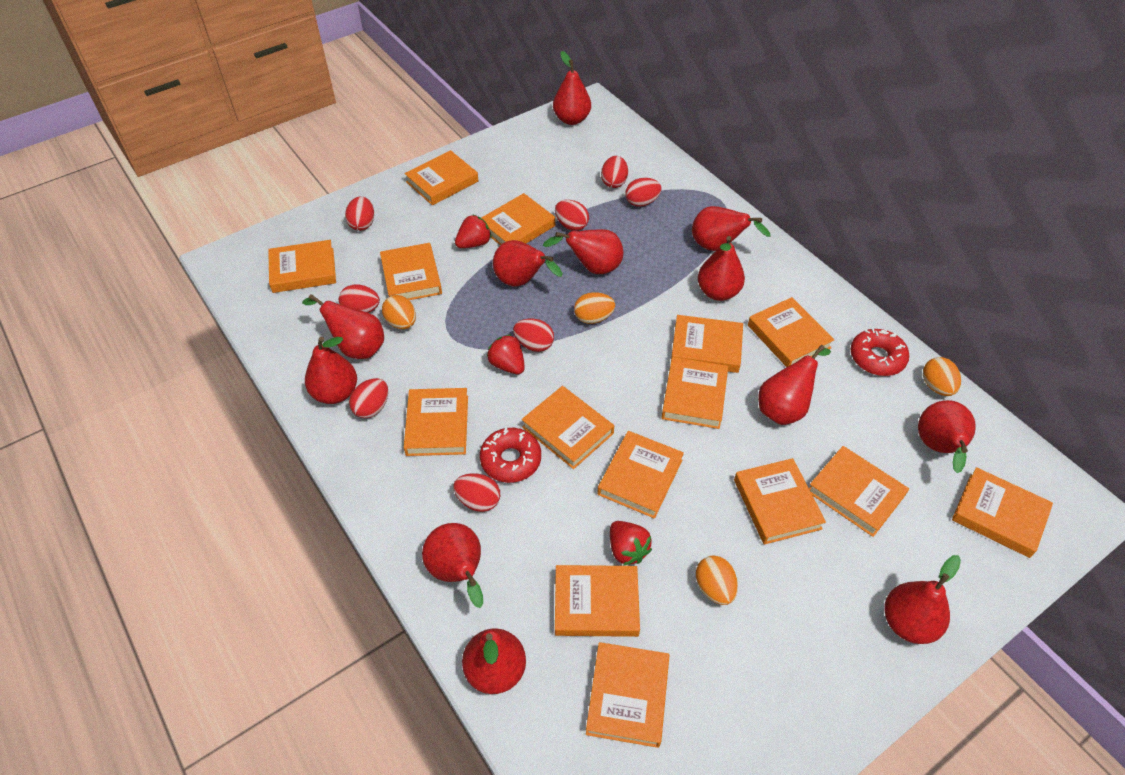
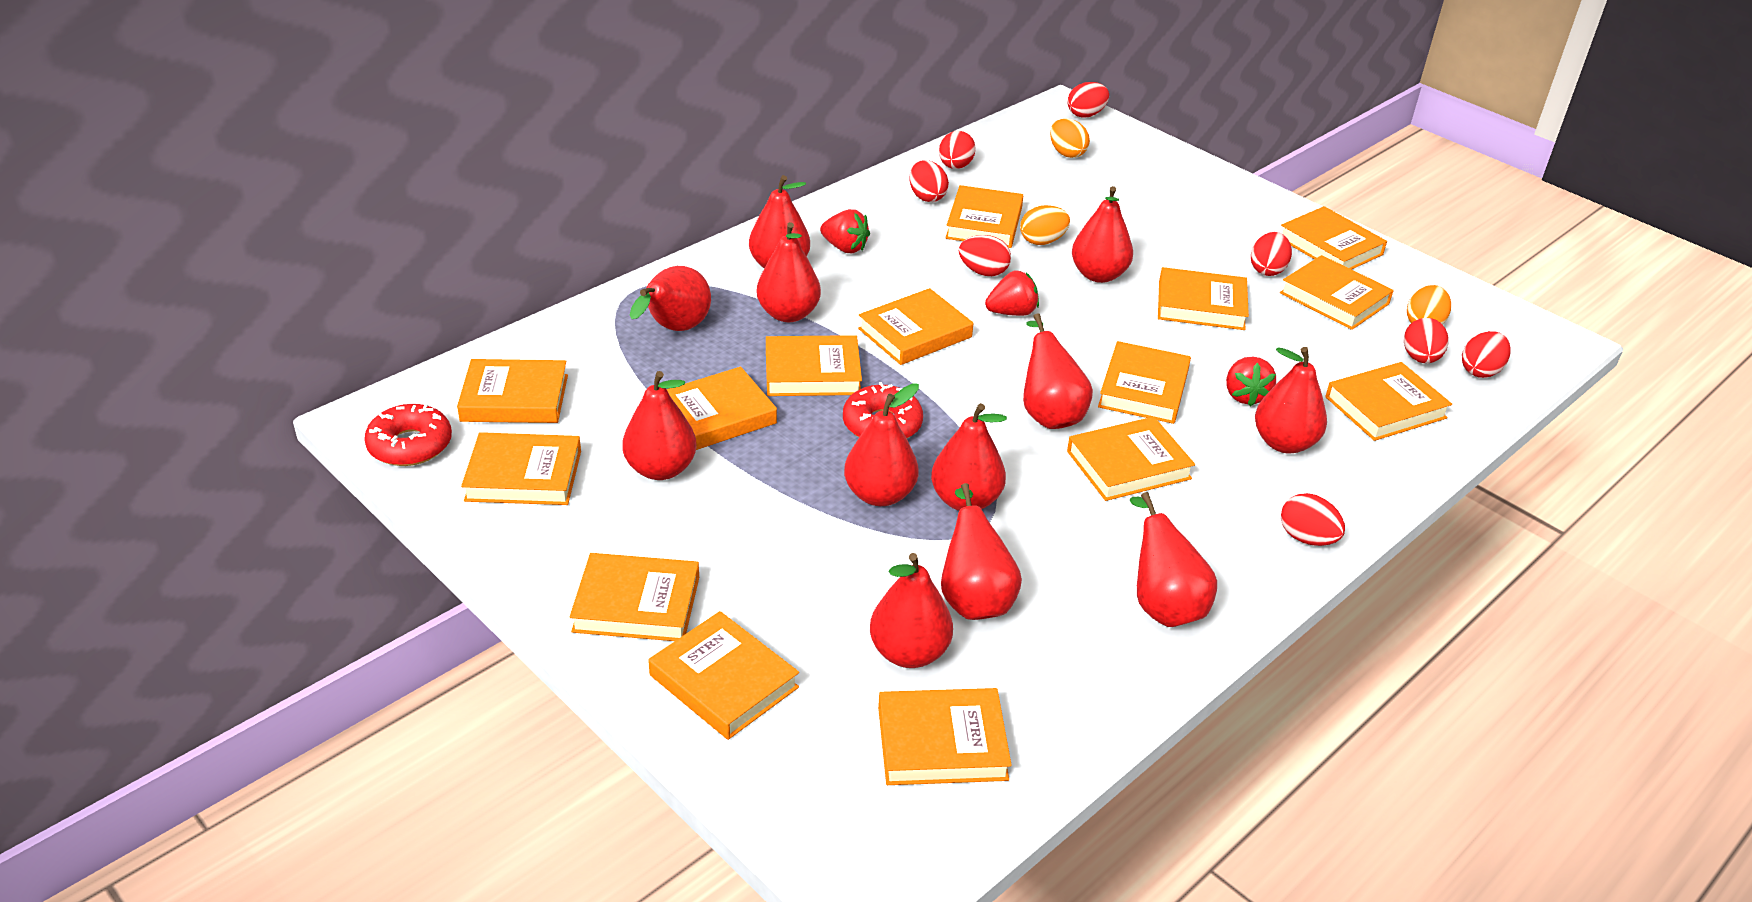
orange egg: 4 -> 3

